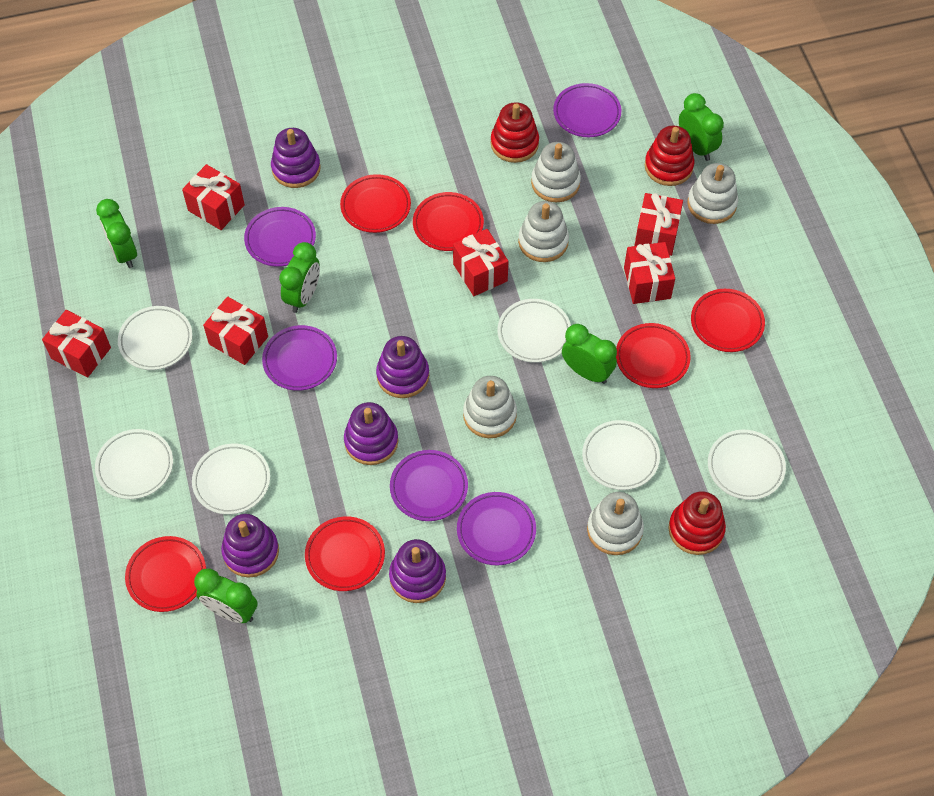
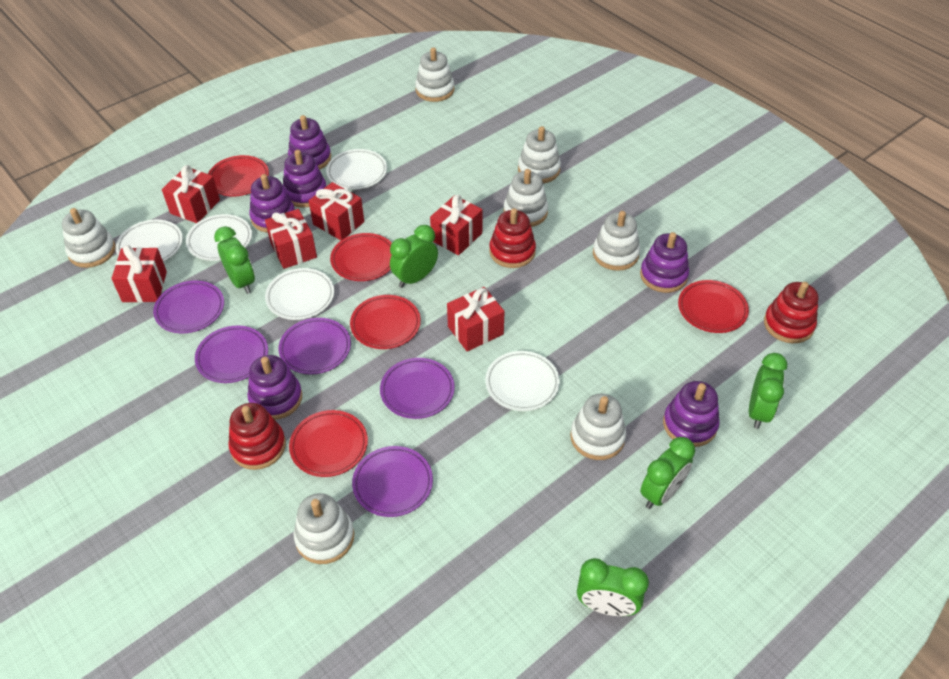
purple stacking toy: 5 -> 6
red plate: 6 -> 5
white plate: 6 -> 5
white stacking toy: 5 -> 7

